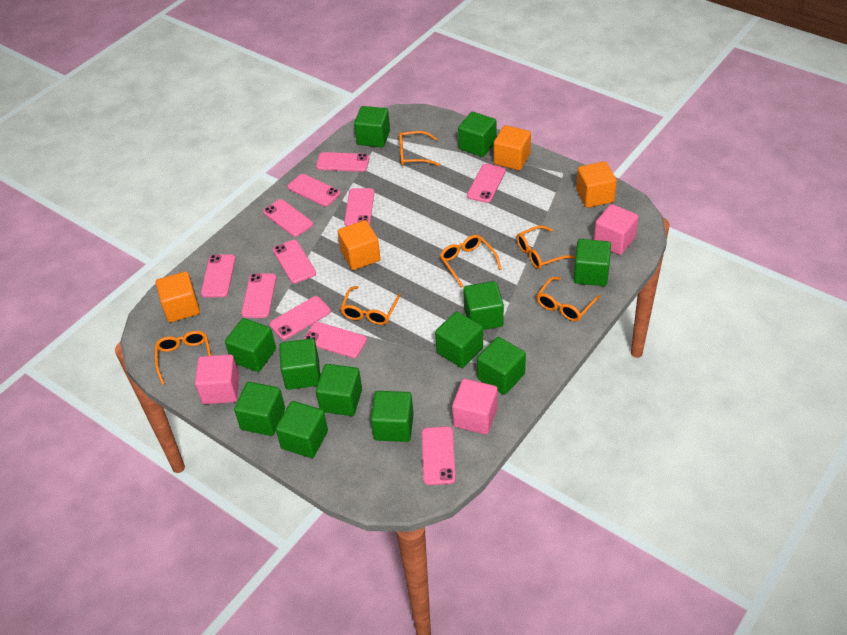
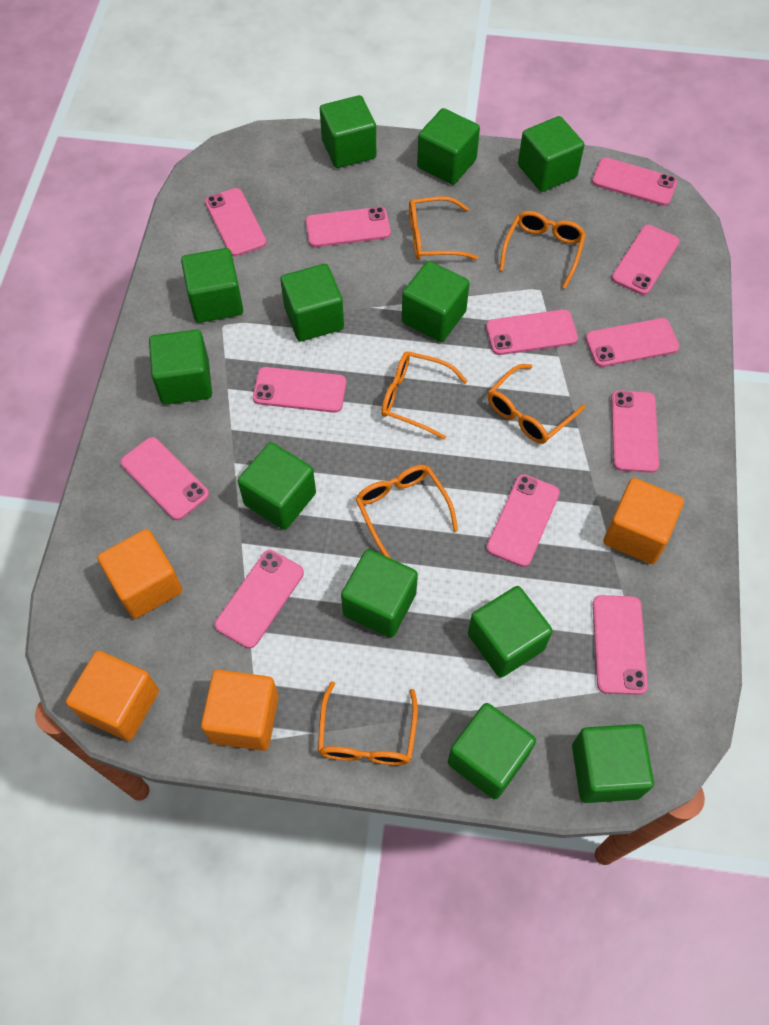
pink cube: 3 -> 0
pink phone: 11 -> 12

